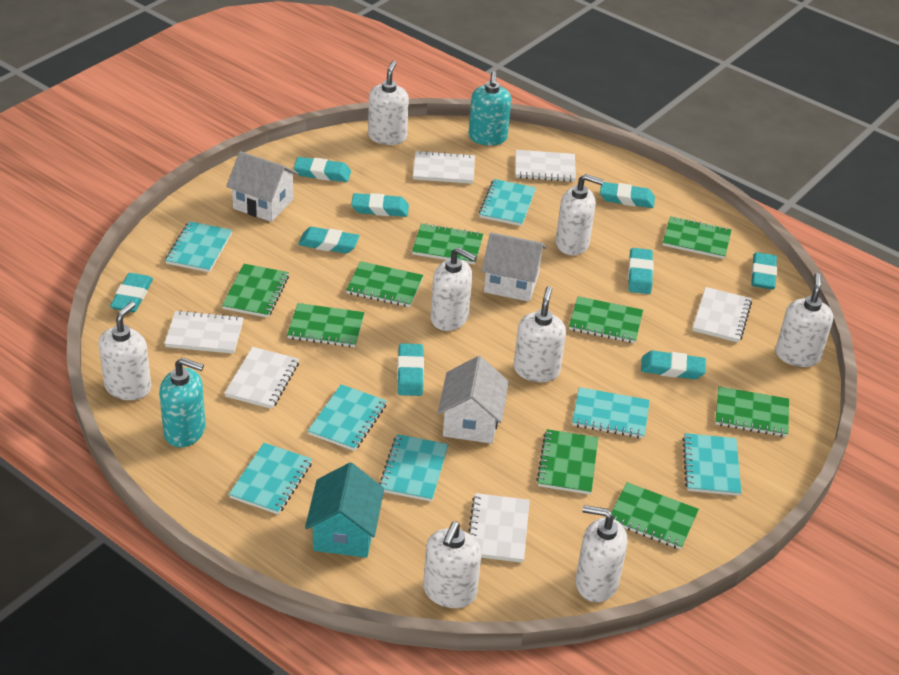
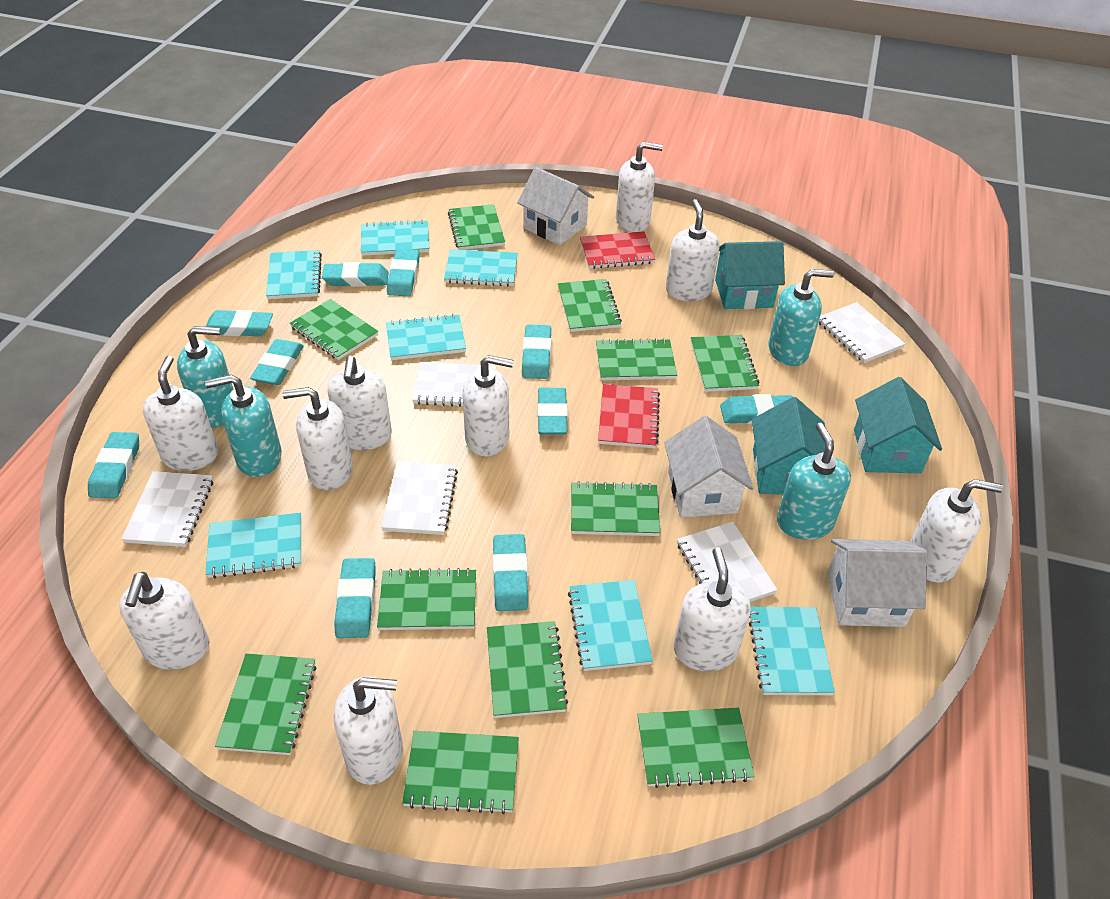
green notebook: 9 -> 11
red notebook: 0 -> 2
turquoise eraser: 9 -> 10
turquoise house: 1 -> 3
turquoise soap dispenser: 2 -> 4
white notebook: 6 -> 5
white soap dispenser: 8 -> 10

